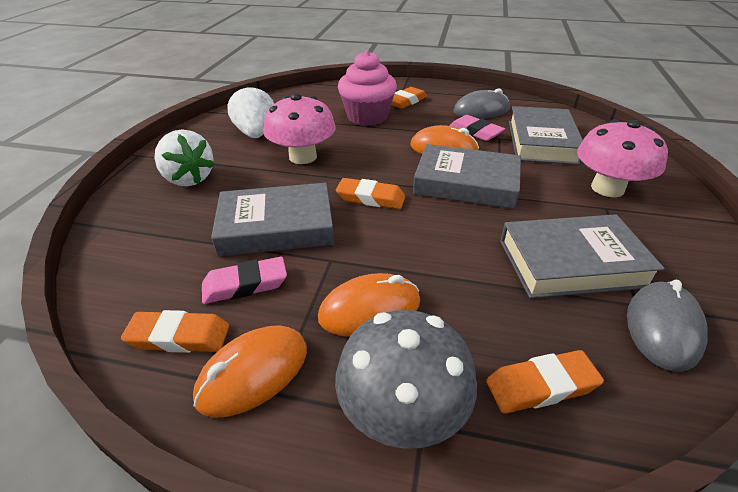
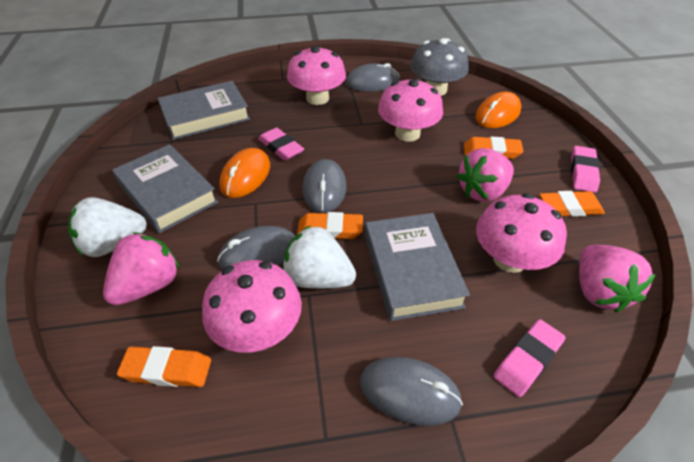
grey book: 4 -> 3
grey mouse: 2 -> 4
orange mouse: 3 -> 2
pink cupcake: 1 -> 0
pink eraser: 2 -> 3
pink mushroom: 2 -> 4
pink strawberry: 0 -> 3

